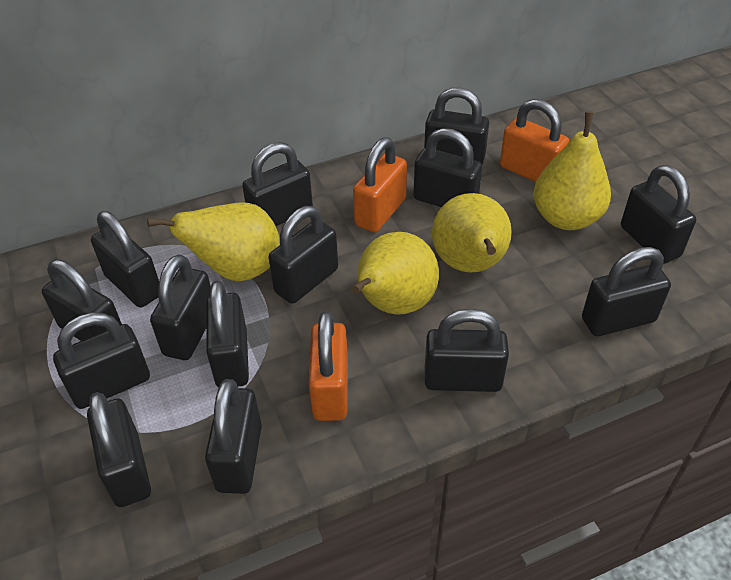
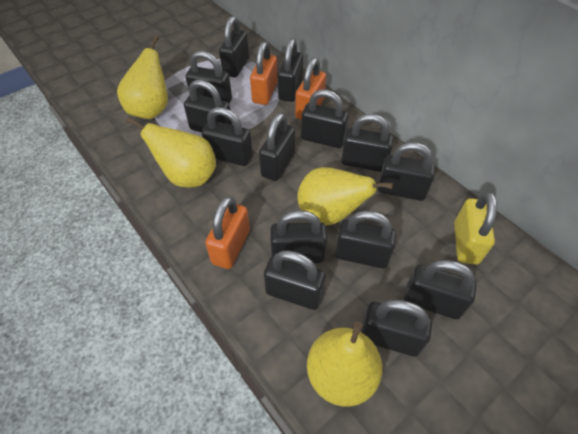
yellow padlock: 0 -> 1

